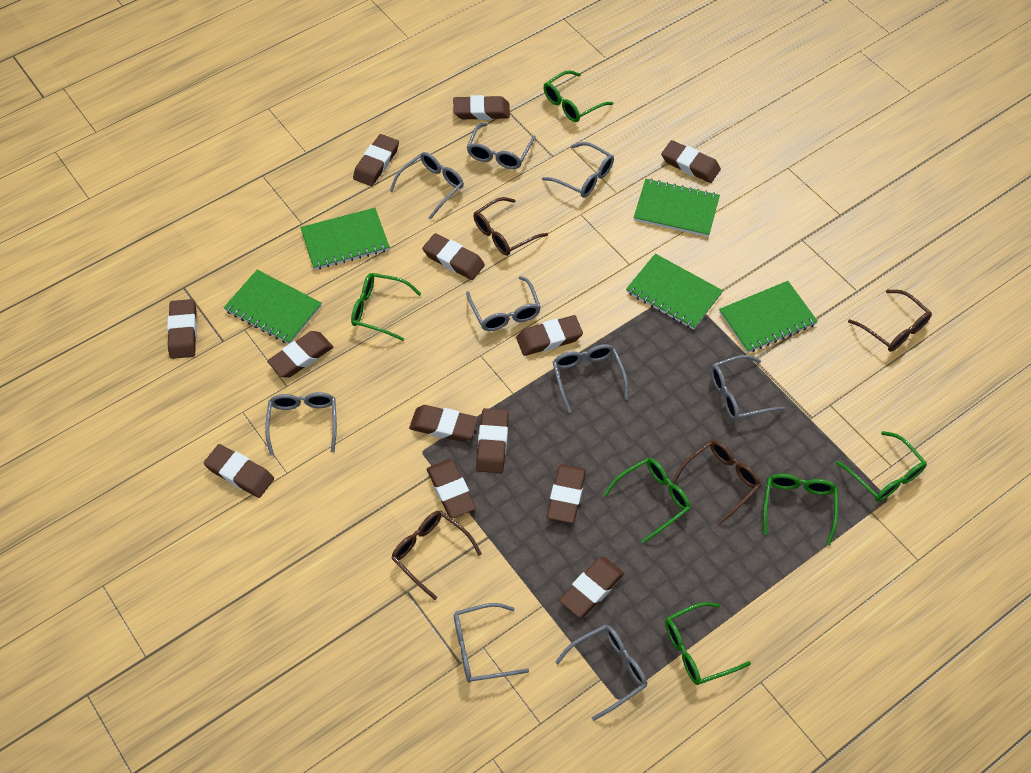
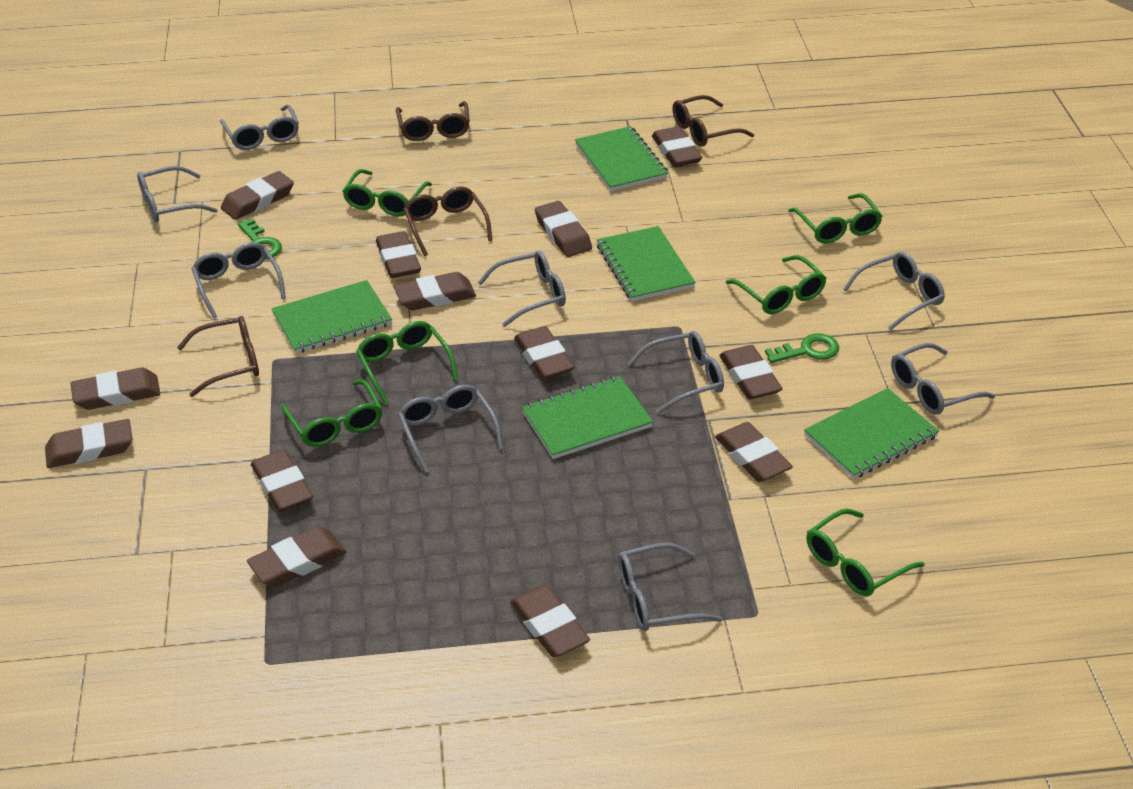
green key: 0 -> 2

